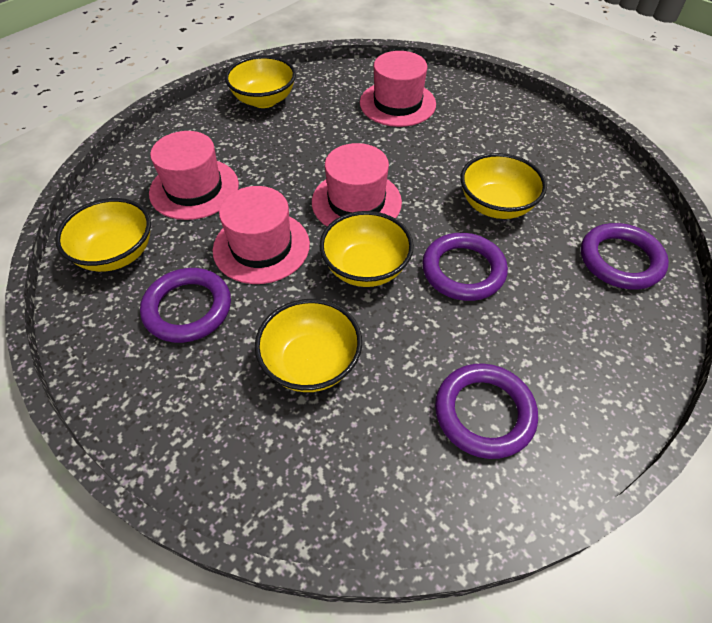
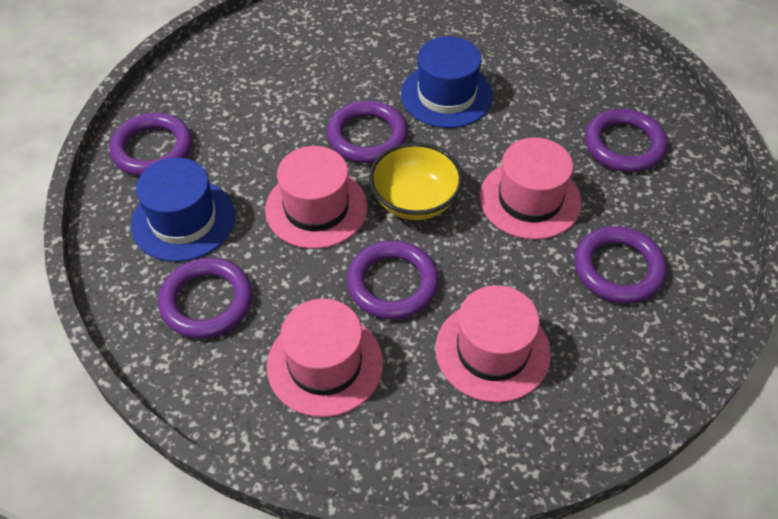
blue hat: 0 -> 2
purple ring: 4 -> 6
yellow bowl: 5 -> 1

